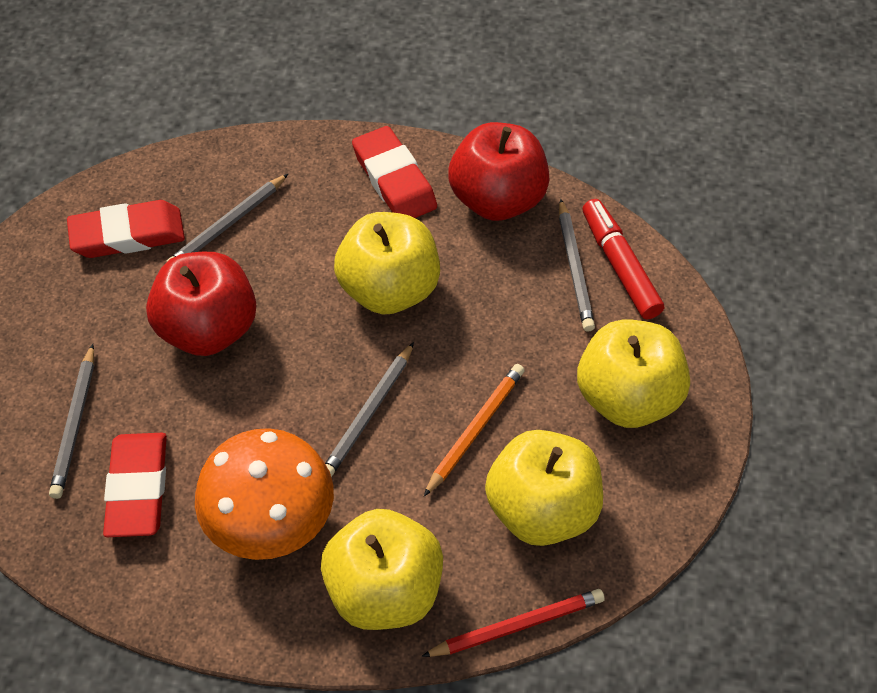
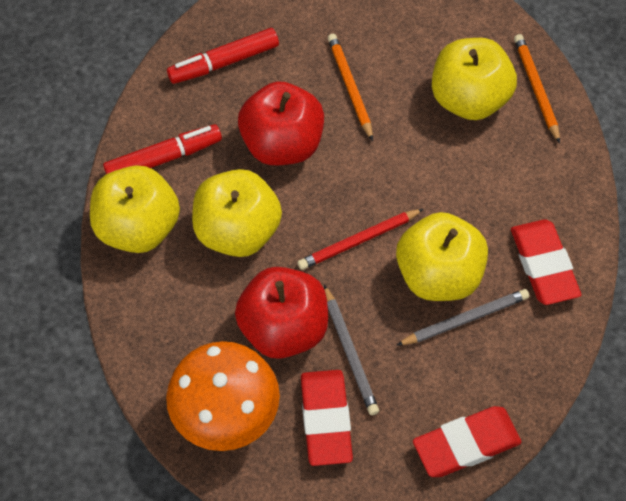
grey pencil: 4 -> 2
orange pencil: 1 -> 2
red marker: 1 -> 2

